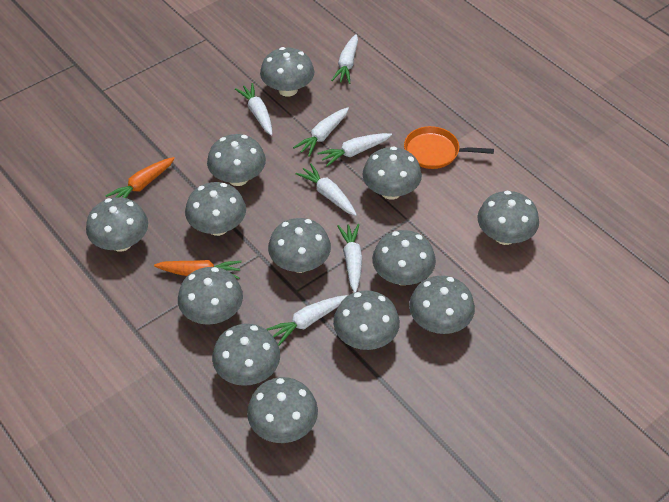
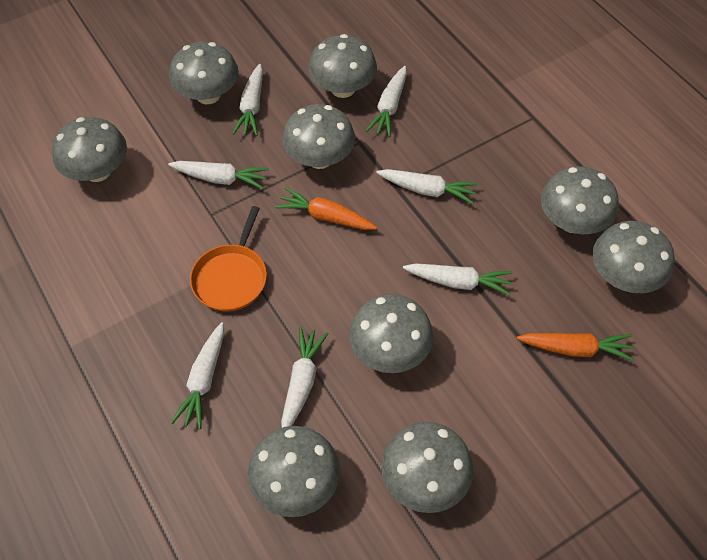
grey mushroom: 13 -> 9

